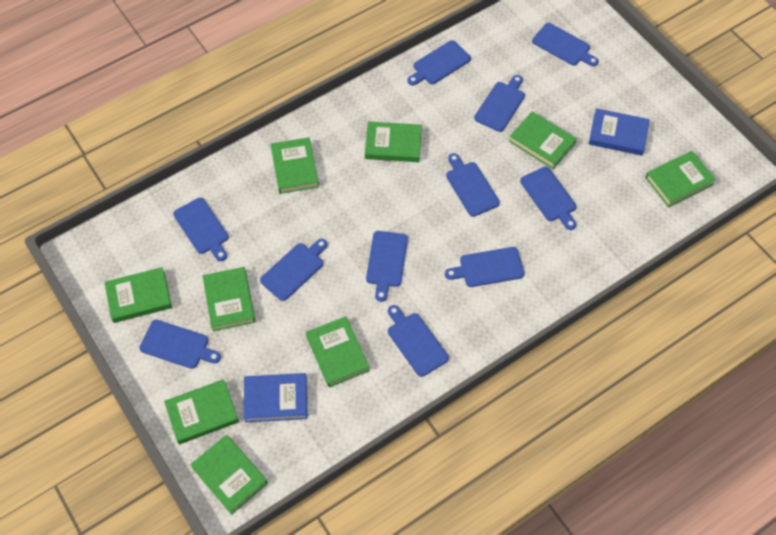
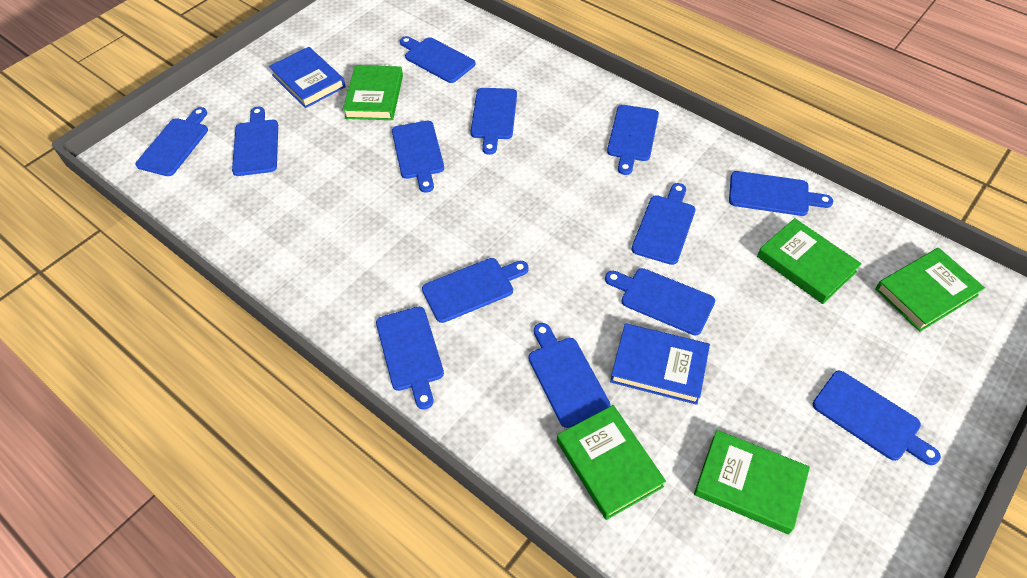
blue cutting board: 11 -> 13
green book: 9 -> 5

